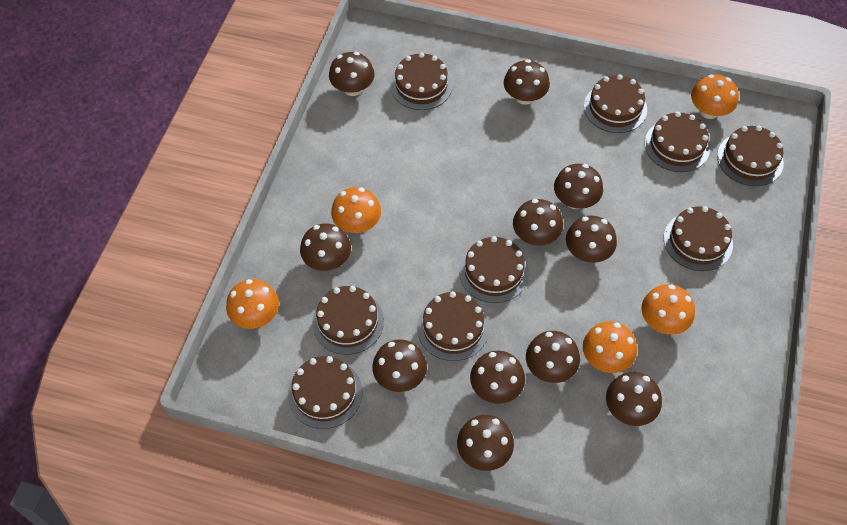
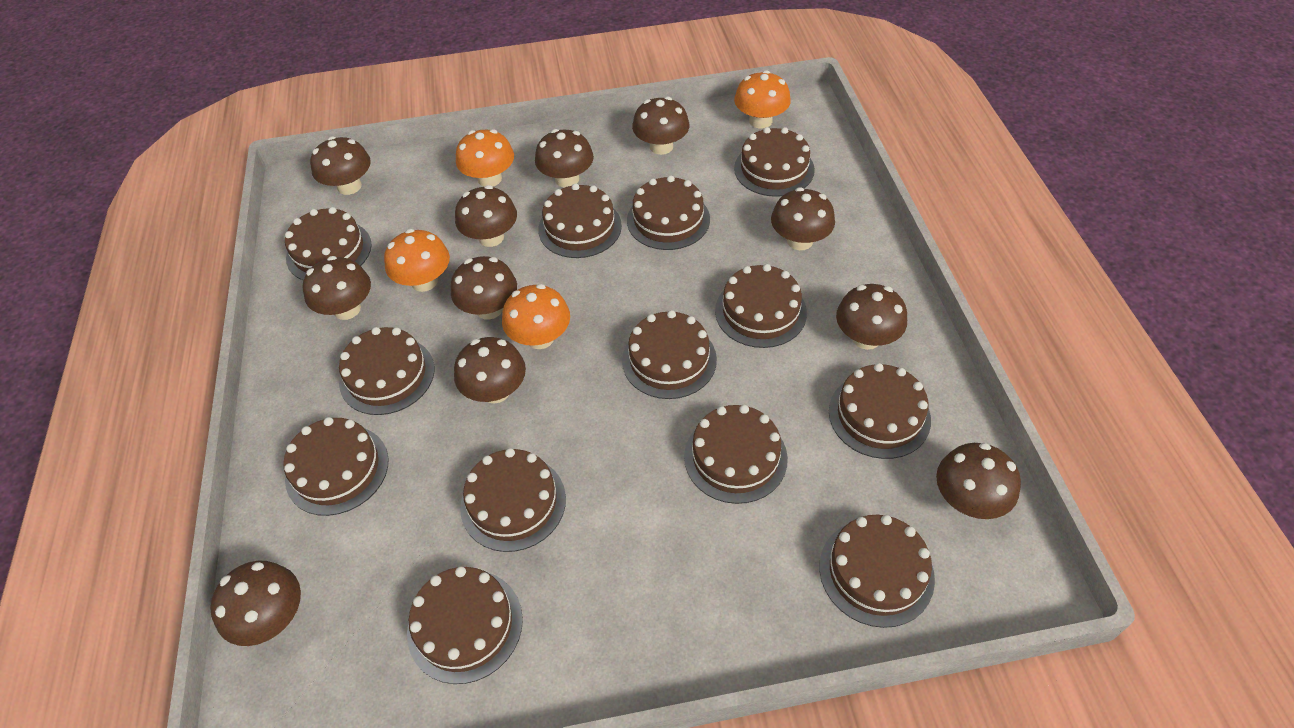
brown cake: 9 -> 13
orange mushroom: 5 -> 4

